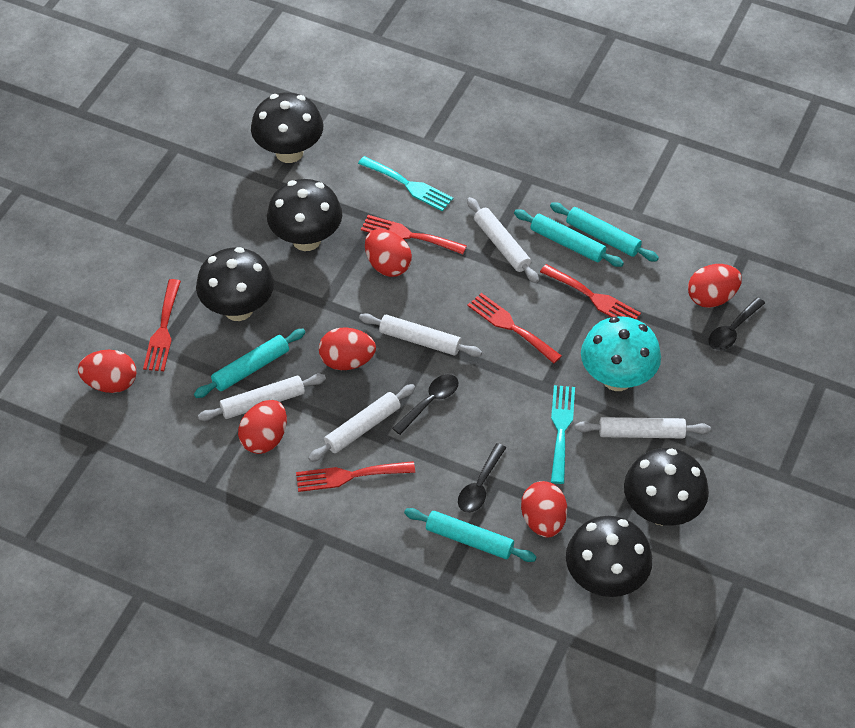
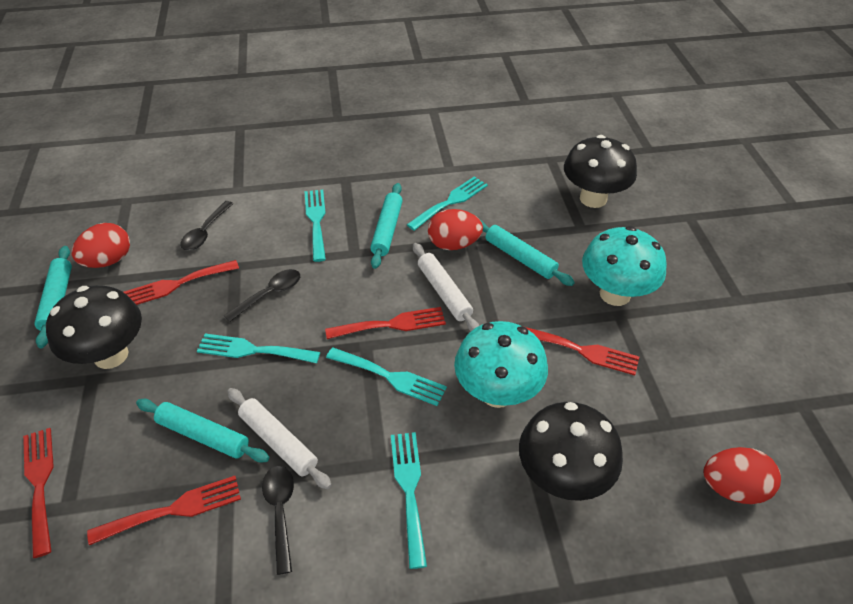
black mushroom: 5 -> 3
red egg: 6 -> 3
turquoise fork: 2 -> 5
turquoise mushroom: 1 -> 2
white rolling pin: 5 -> 2

